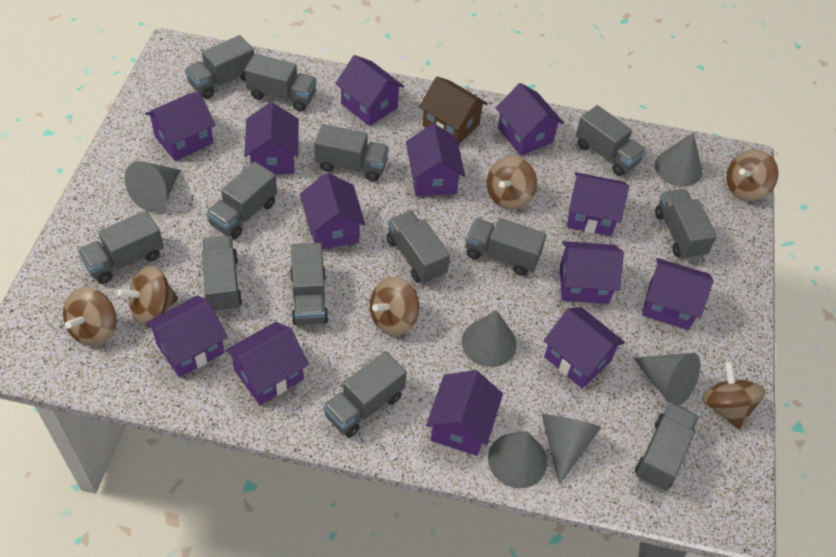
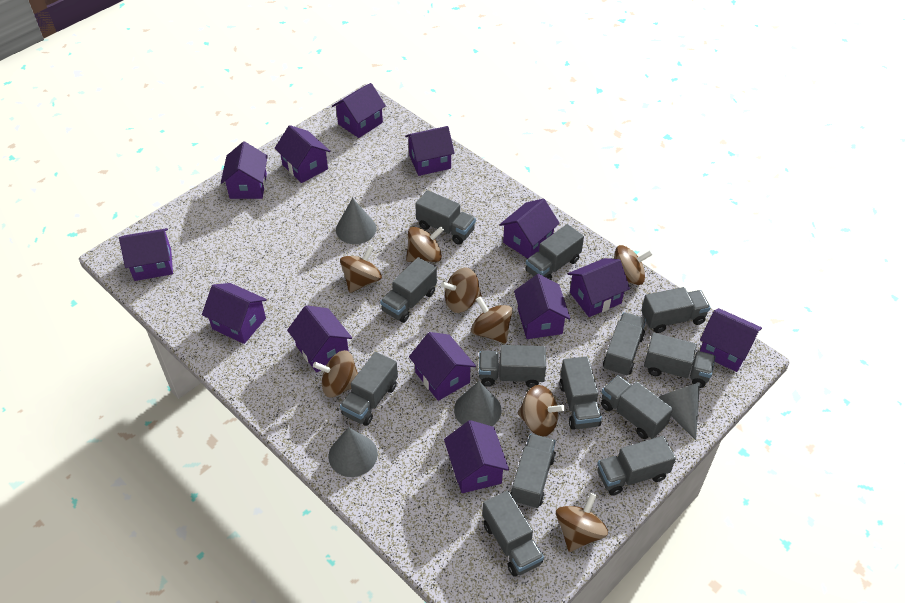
brown house: 1 -> 0
brown spinning top: 6 -> 8
grey cone: 6 -> 4

